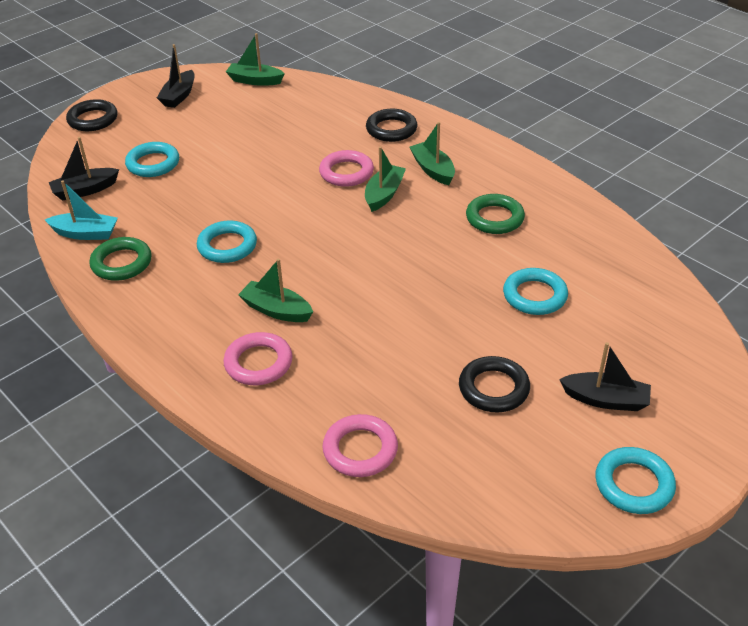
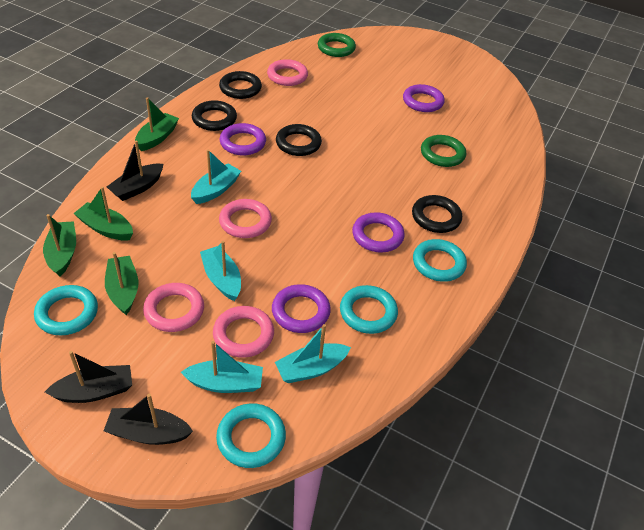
black ring: 3 -> 4
pink ring: 3 -> 4
purple ring: 0 -> 4
turquoise boat: 1 -> 4

